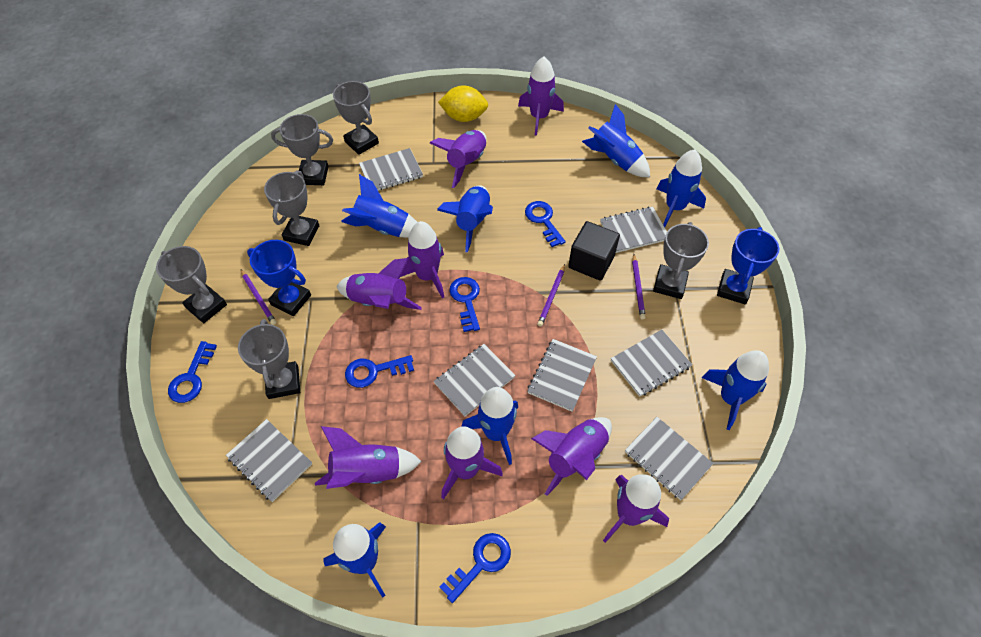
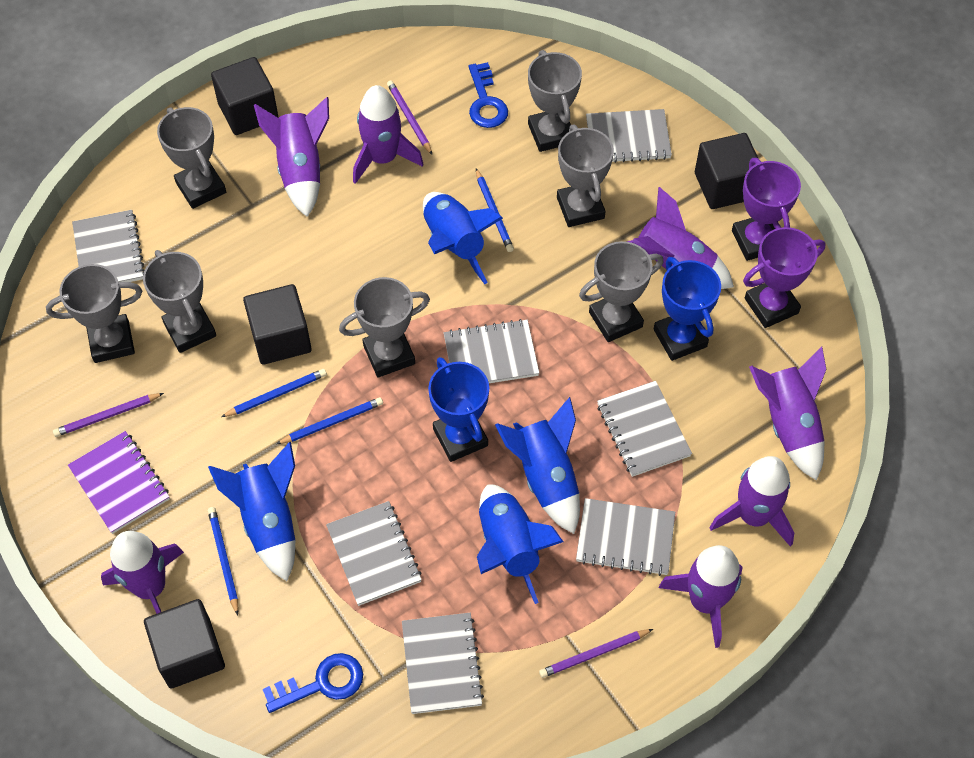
black cube: 1 -> 4
blue key: 5 -> 2
blue pencil: 0 -> 4
blue rocket: 7 -> 4
grey trophy: 6 -> 7
purple notebook: 0 -> 1
purple rocket: 8 -> 7
purple trophy: 0 -> 2
yellow lemon: 1 -> 0

